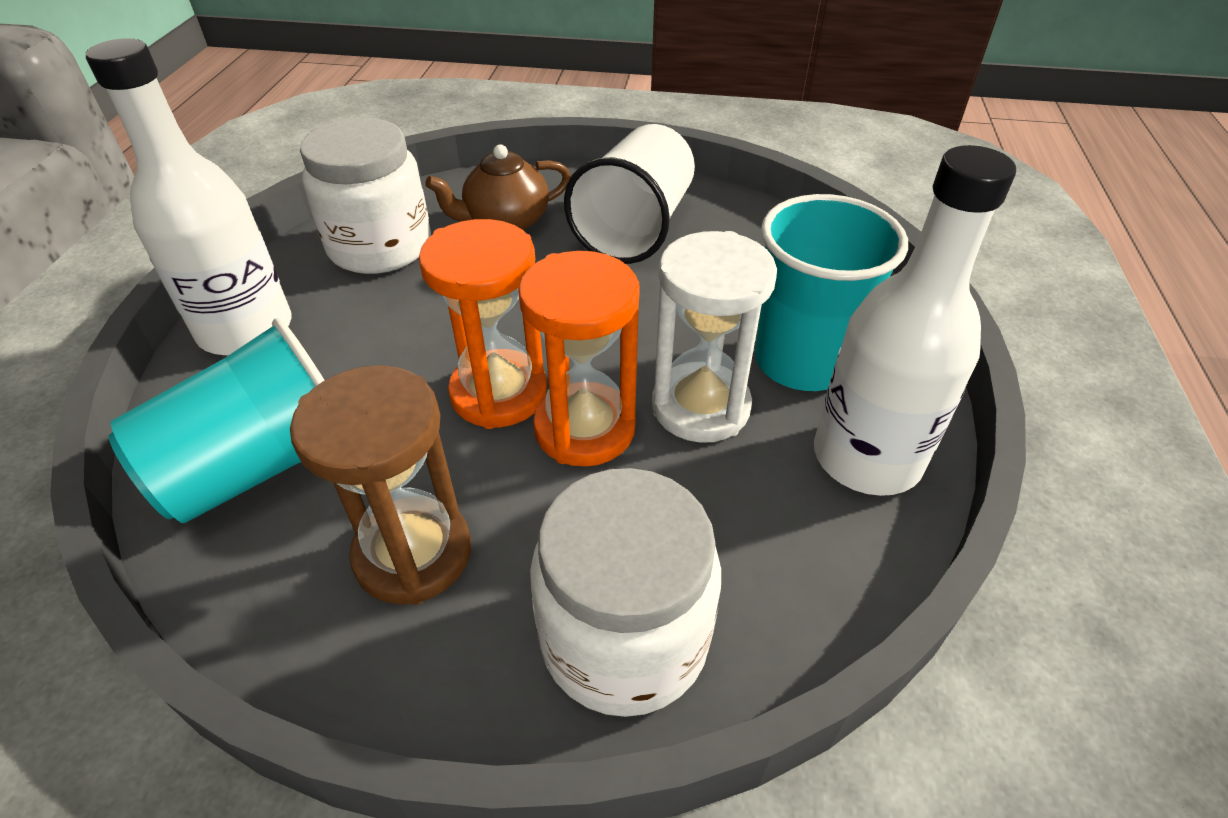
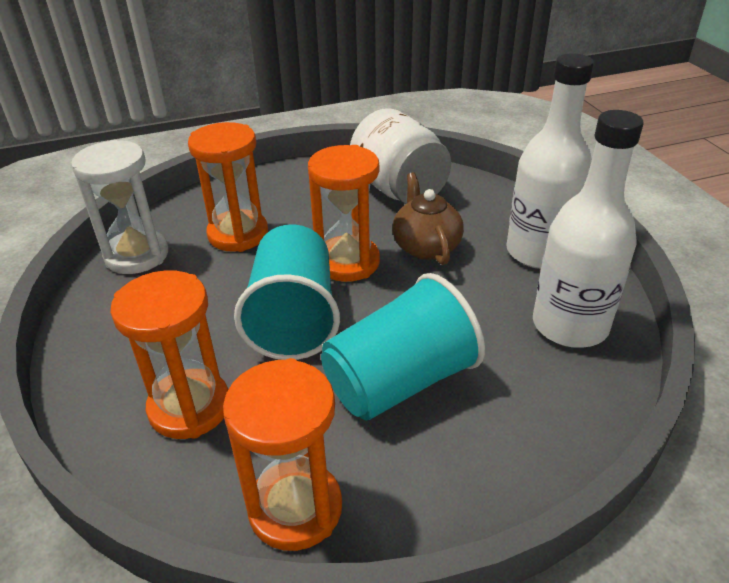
brown hourglass: 1 -> 0
orange hourglass: 2 -> 4
white cup: 1 -> 0
white jar: 2 -> 1

